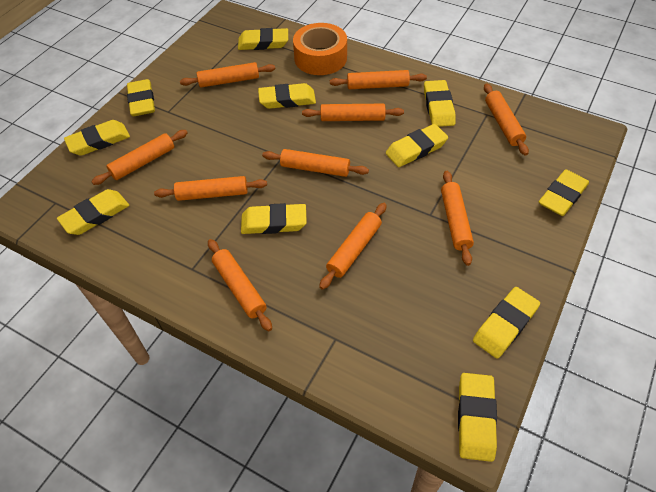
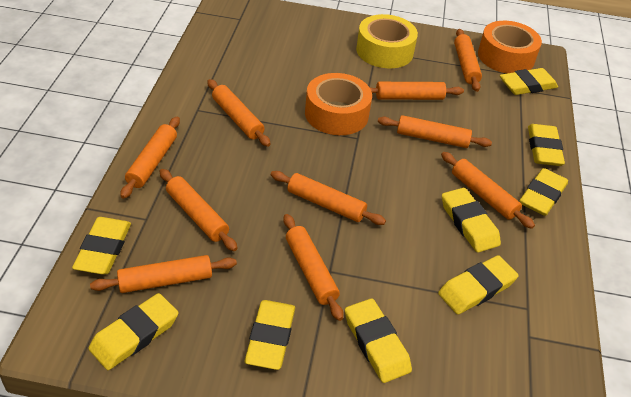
orange tape: 1 -> 2
yellow eraser: 11 -> 9
yellow tape: 0 -> 1

